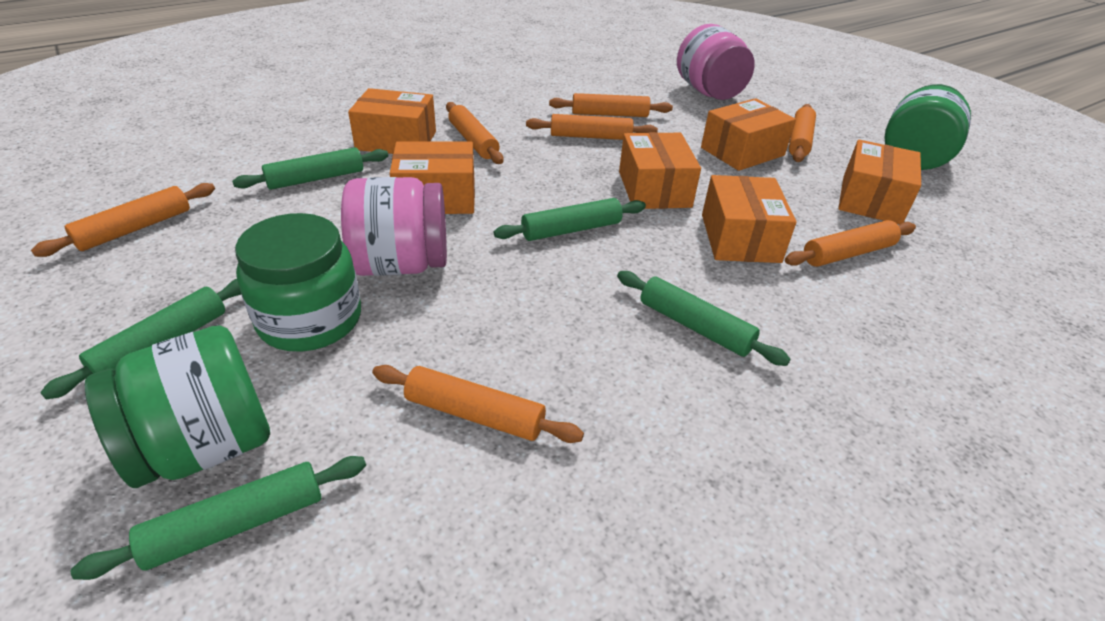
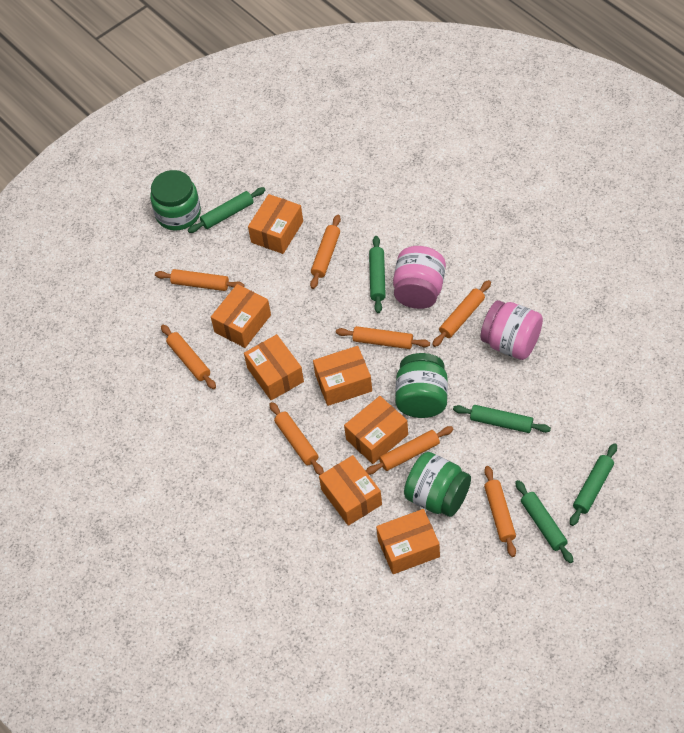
orange box: 6 -> 7
orange rolling pin: 7 -> 8

